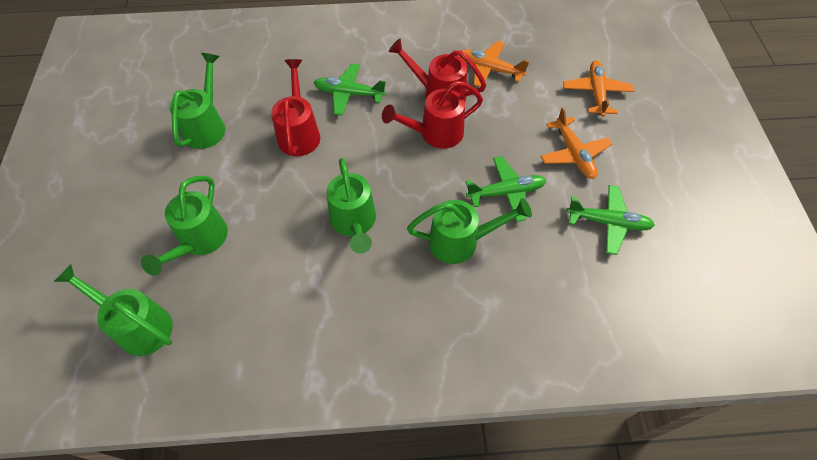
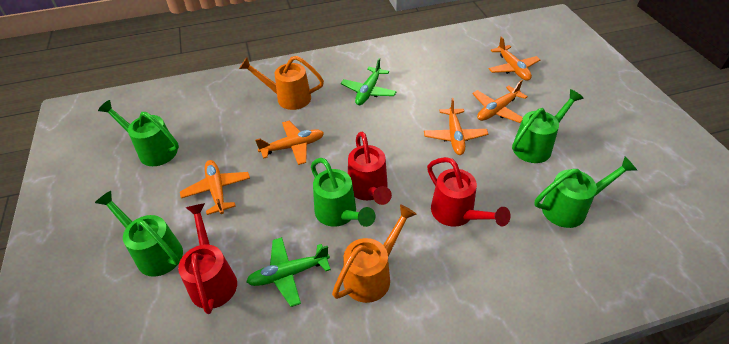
green plane: 3 -> 2
orange plane: 3 -> 5
orange watering can: 0 -> 2

